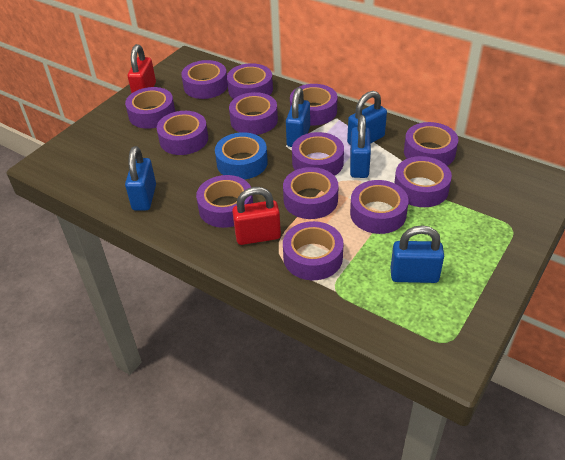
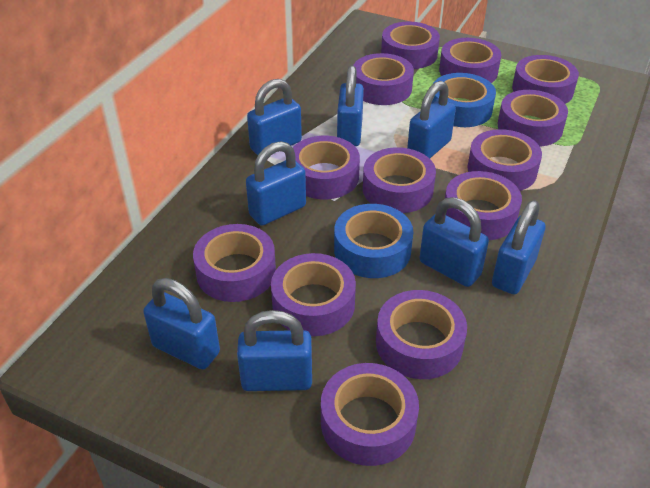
blue padlock: 5 -> 8
blue tape: 1 -> 2
red padlock: 2 -> 0

